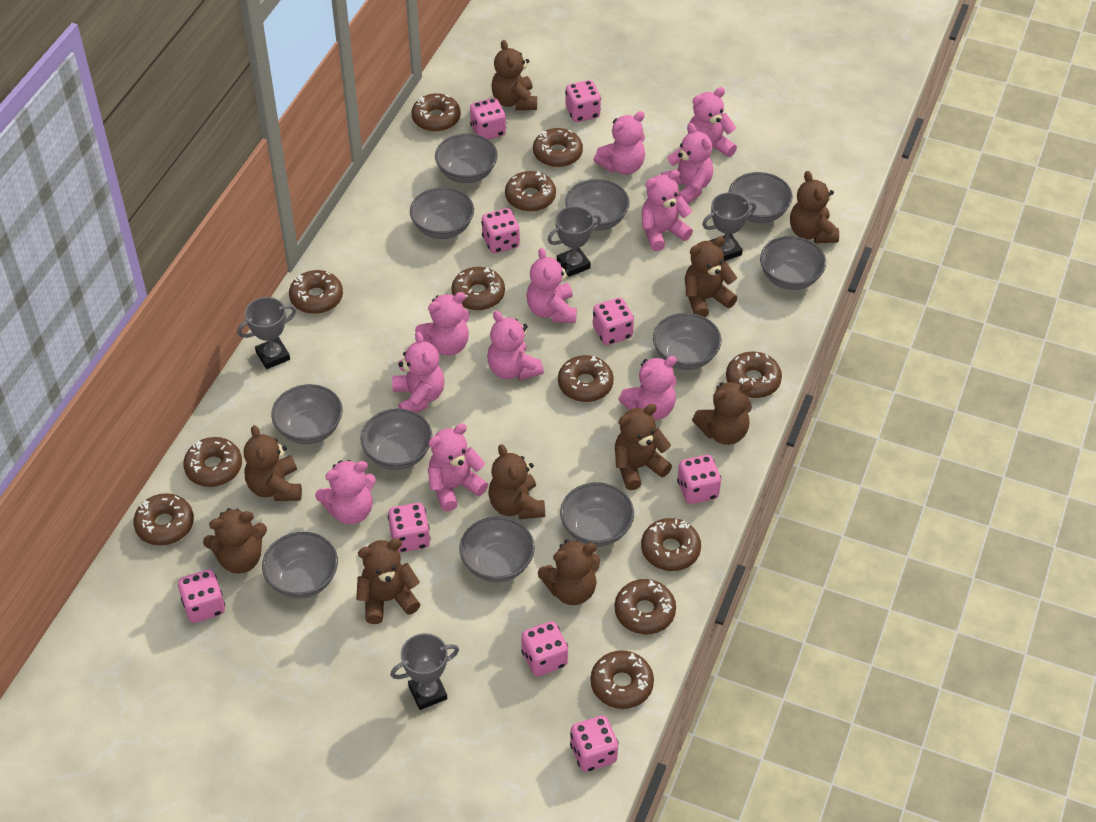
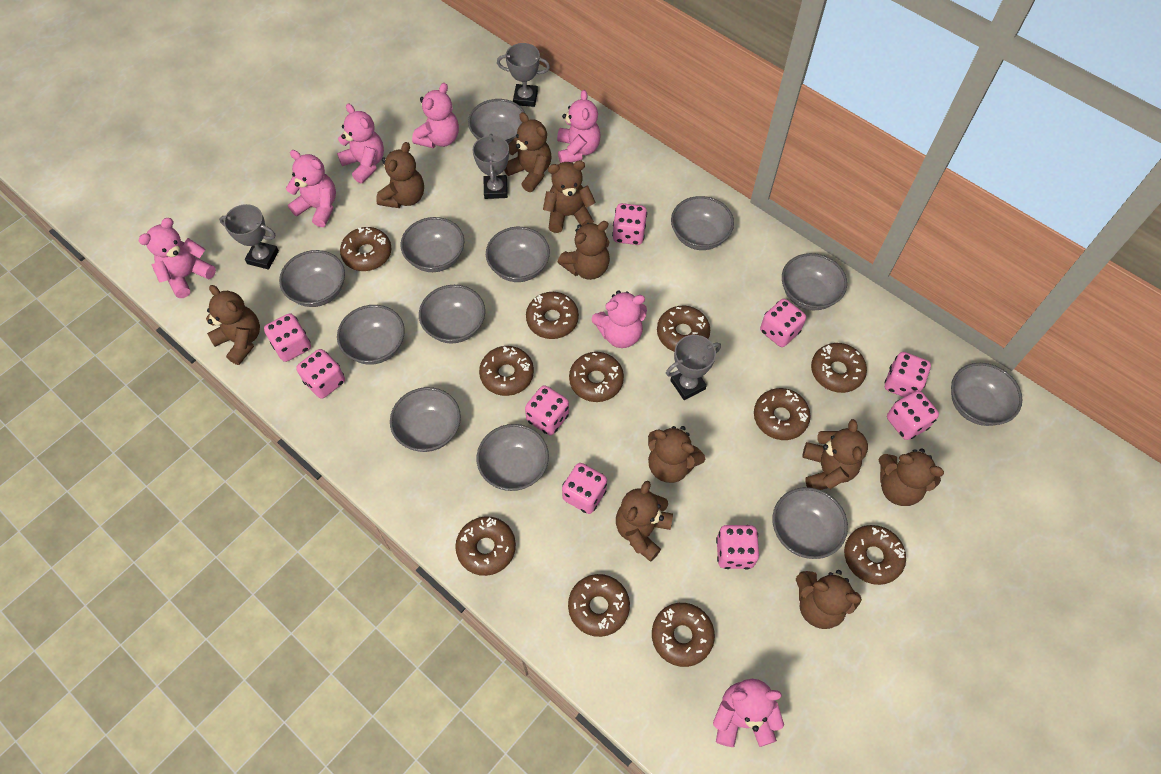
brown donut: 12 -> 11
grey bowl: 11 -> 12
pink teddy bear: 11 -> 7

